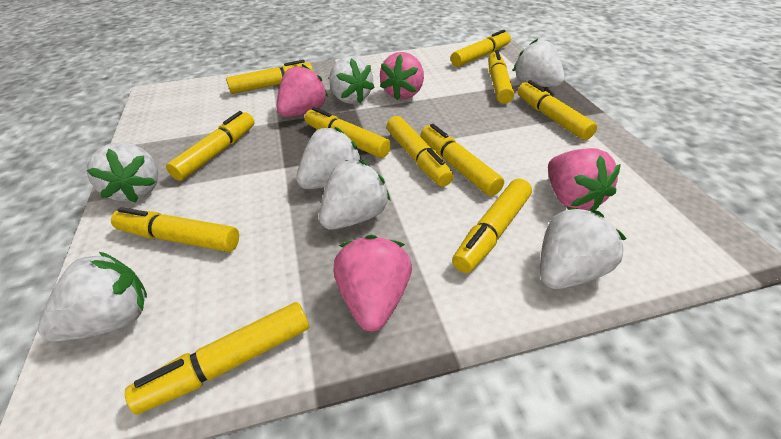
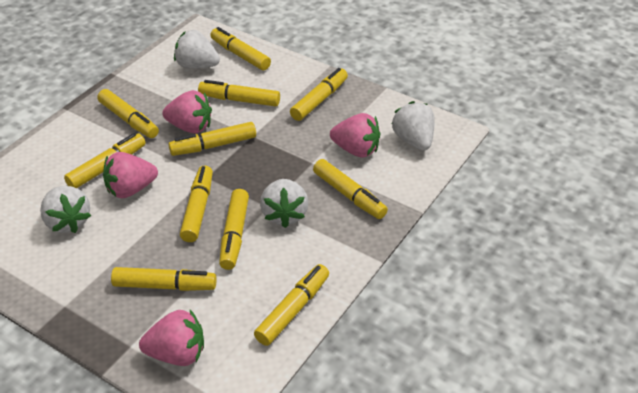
white strawberry: 7 -> 4

